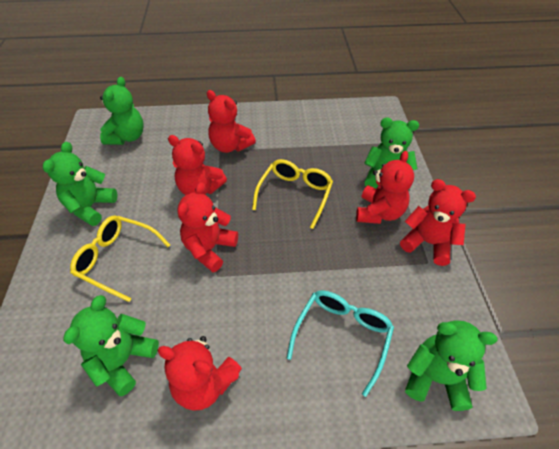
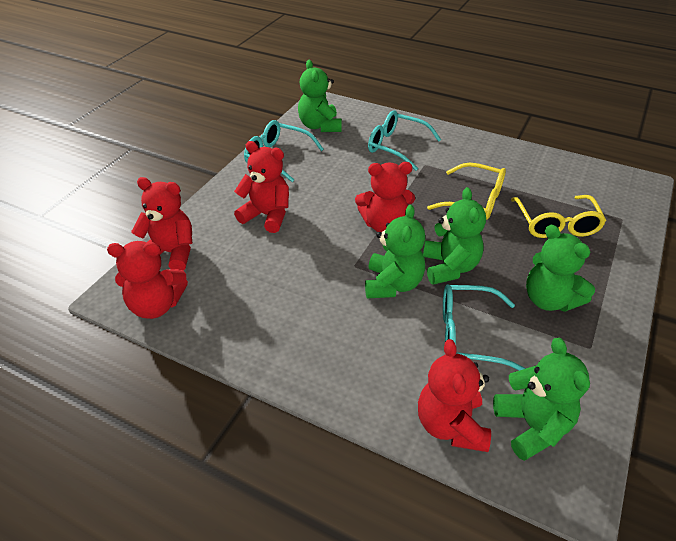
red teddy bear: 6 -> 5
turquoise glasses: 1 -> 3

